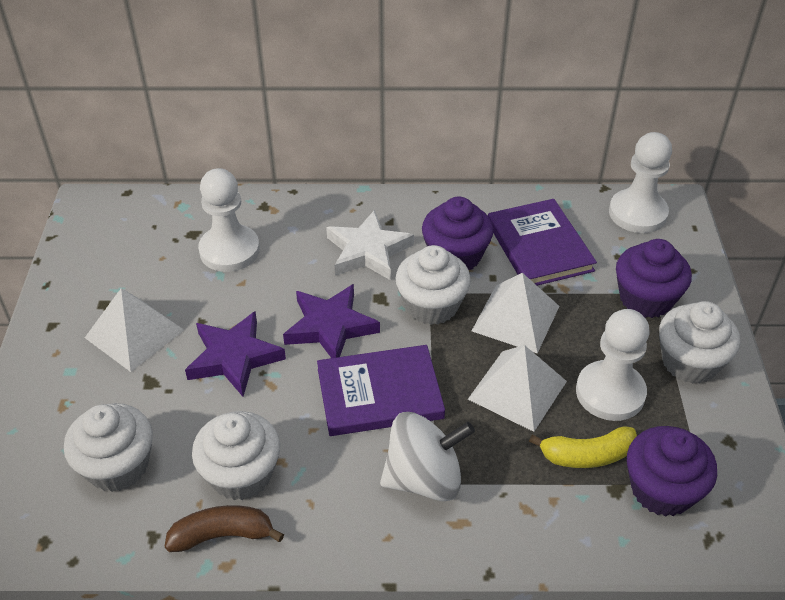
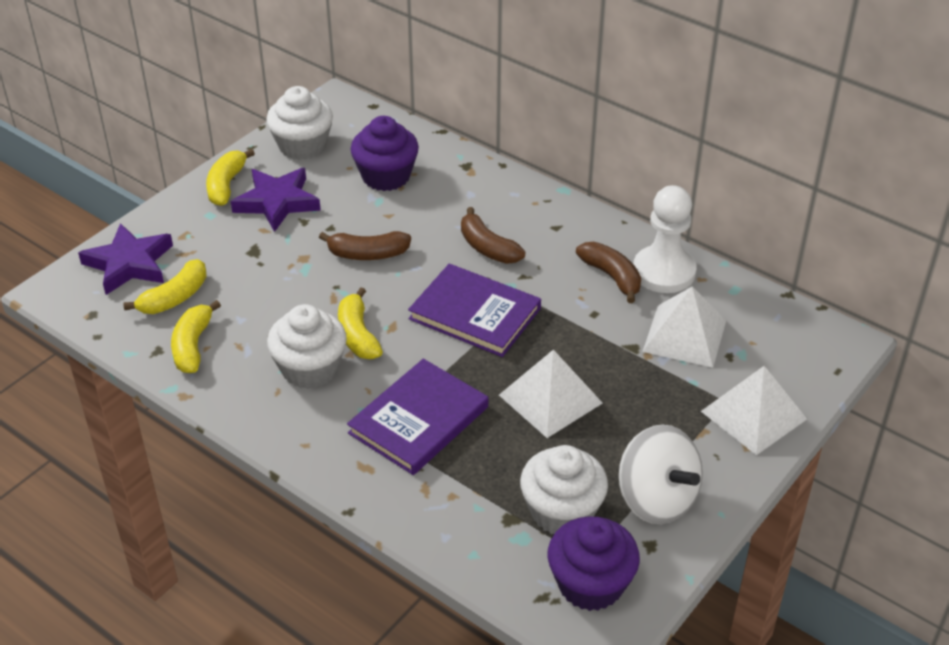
brown banana: 1 -> 3
purple cupcake: 3 -> 2
white cupcake: 4 -> 3
white pawn: 3 -> 1
white star: 1 -> 0
yellow banana: 1 -> 4

